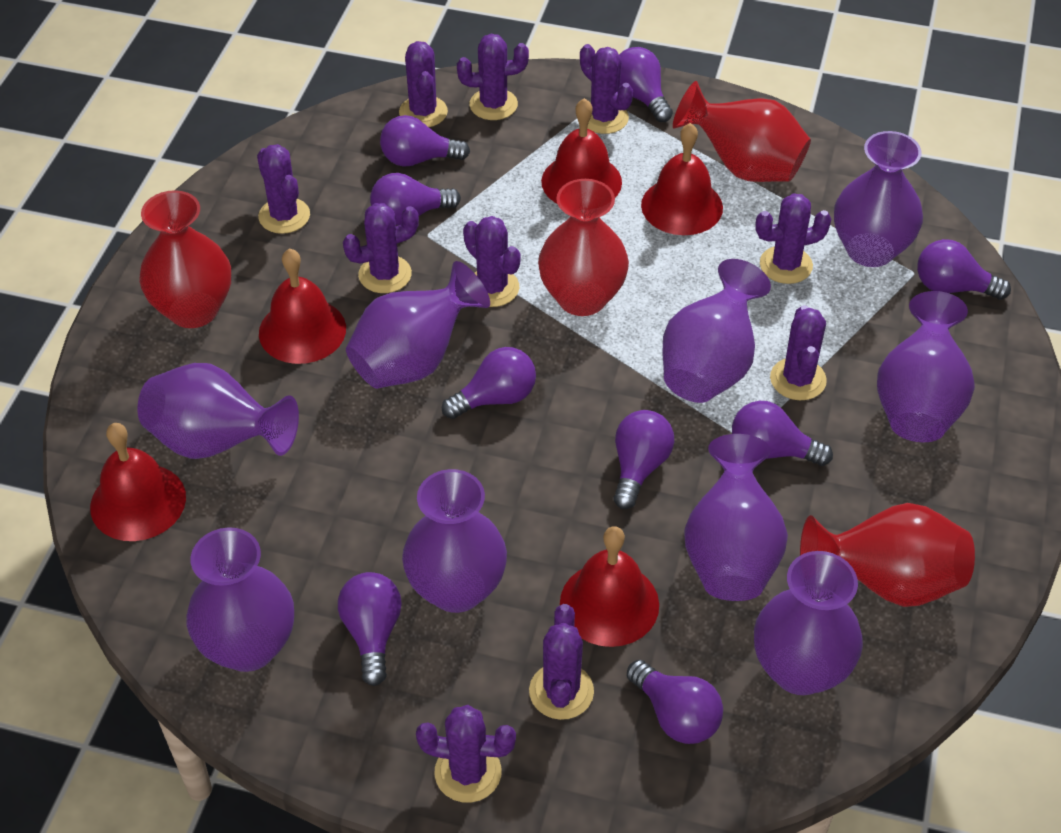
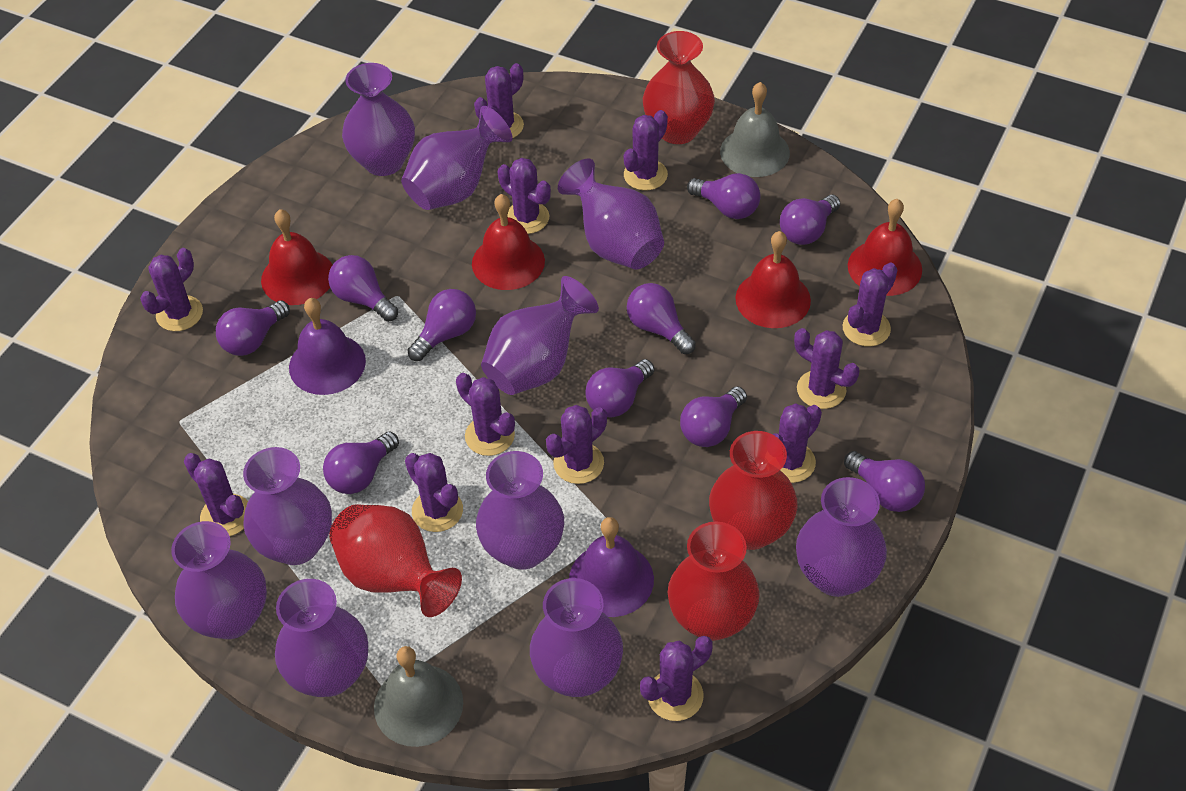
grey bell: 0 -> 2
purple bell: 0 -> 2
purple cactus: 10 -> 12
purple light bulb: 9 -> 10
purple vase: 9 -> 10
red bell: 5 -> 4

